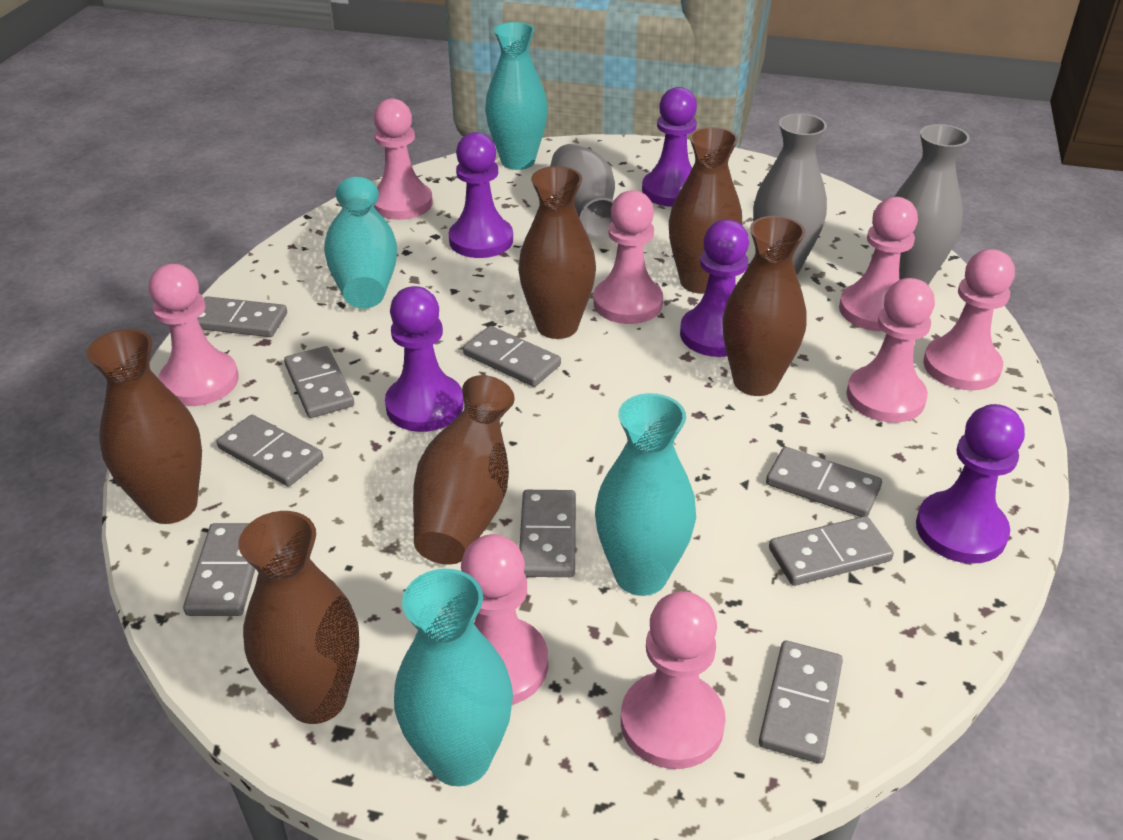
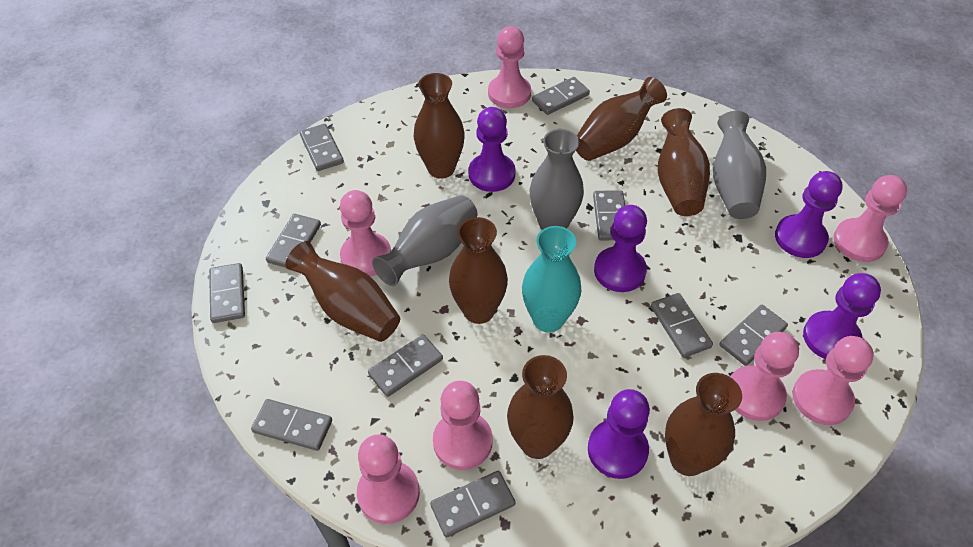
brown vase: 6 -> 7
grey domino: 9 -> 10
pink pawn: 8 -> 7
turquoise vase: 4 -> 1

